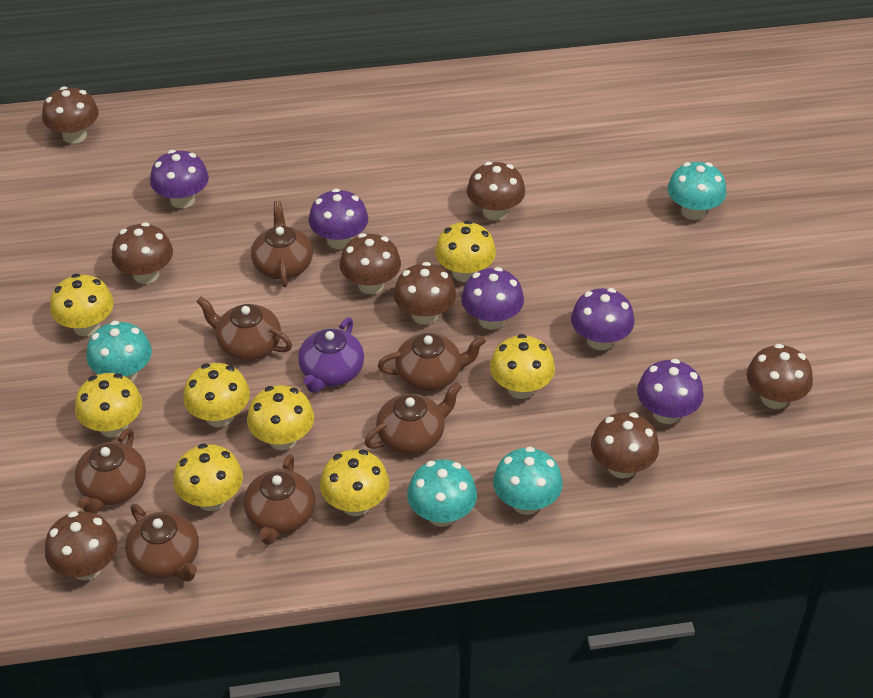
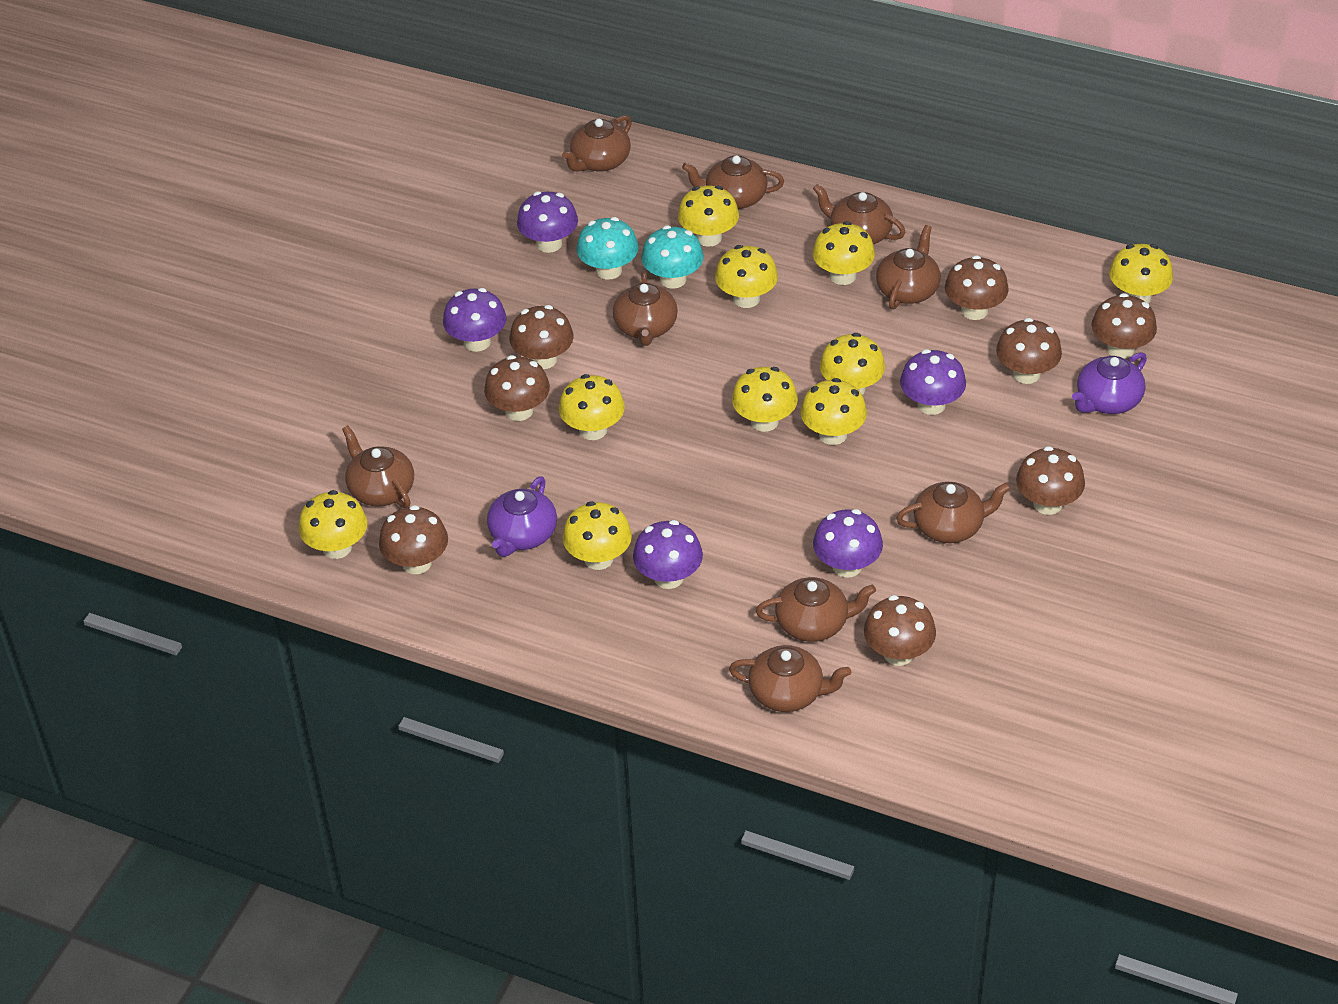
brown teapot: 7 -> 9
purple teapot: 1 -> 2
turquoise mushroom: 4 -> 2
yellow mushroom: 8 -> 10

